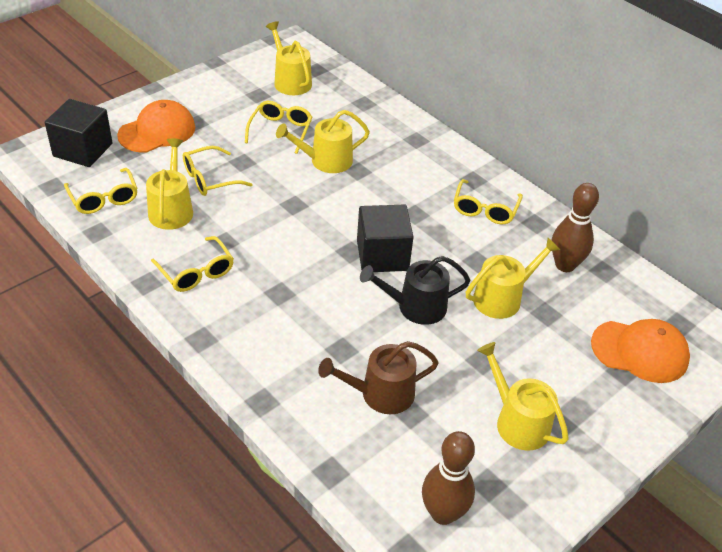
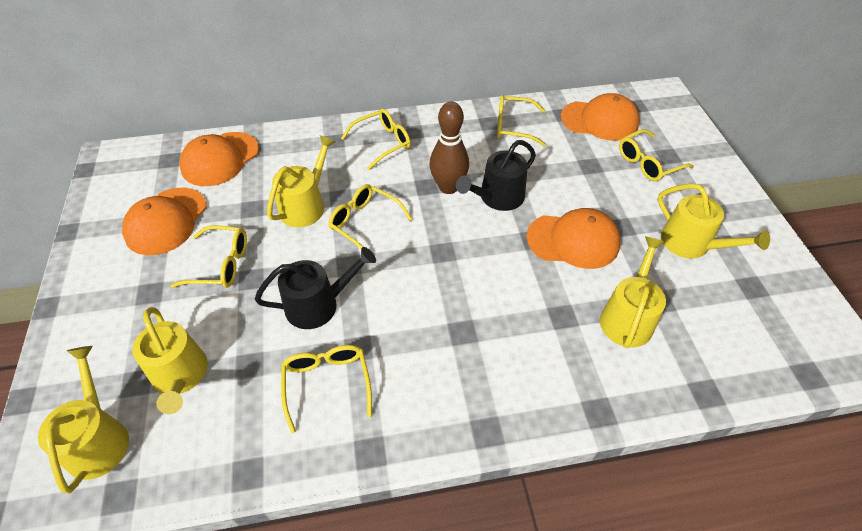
black cube: 2 -> 0
black watering can: 1 -> 2
brown bowling pin: 2 -> 1
brown watering can: 1 -> 0
orange cap: 2 -> 4
yellow glasses: 5 -> 6

